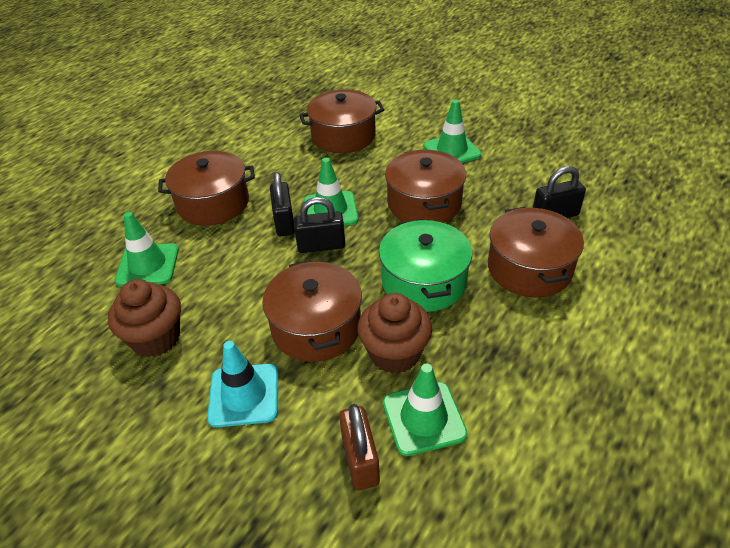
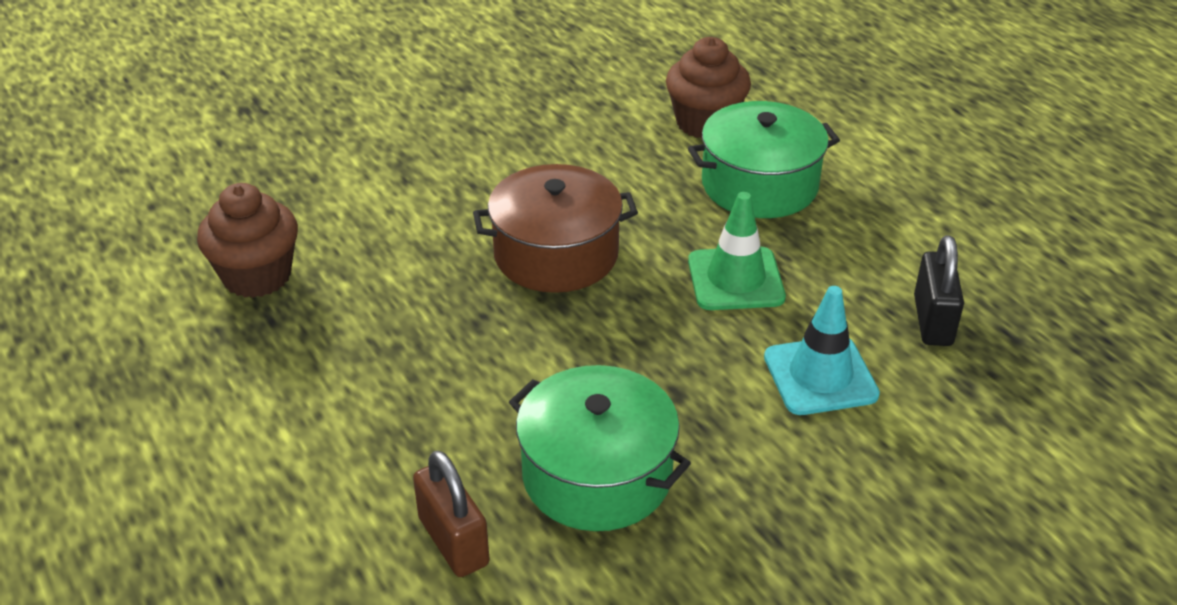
black padlock: 3 -> 1
brown pot: 5 -> 1
green pot: 1 -> 2
green traffic cone: 4 -> 1

